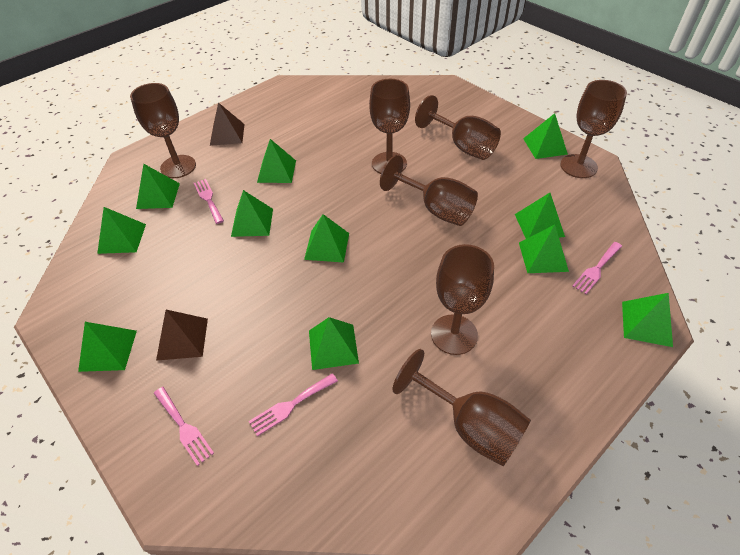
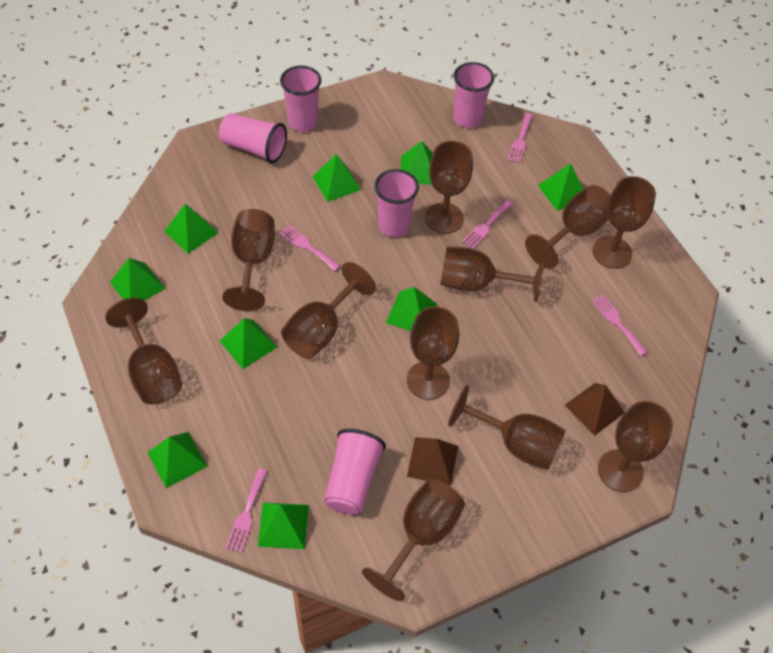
brown goblet: 7 -> 11
green pyramid: 11 -> 9
pink cup: 0 -> 5
pink fork: 4 -> 5

